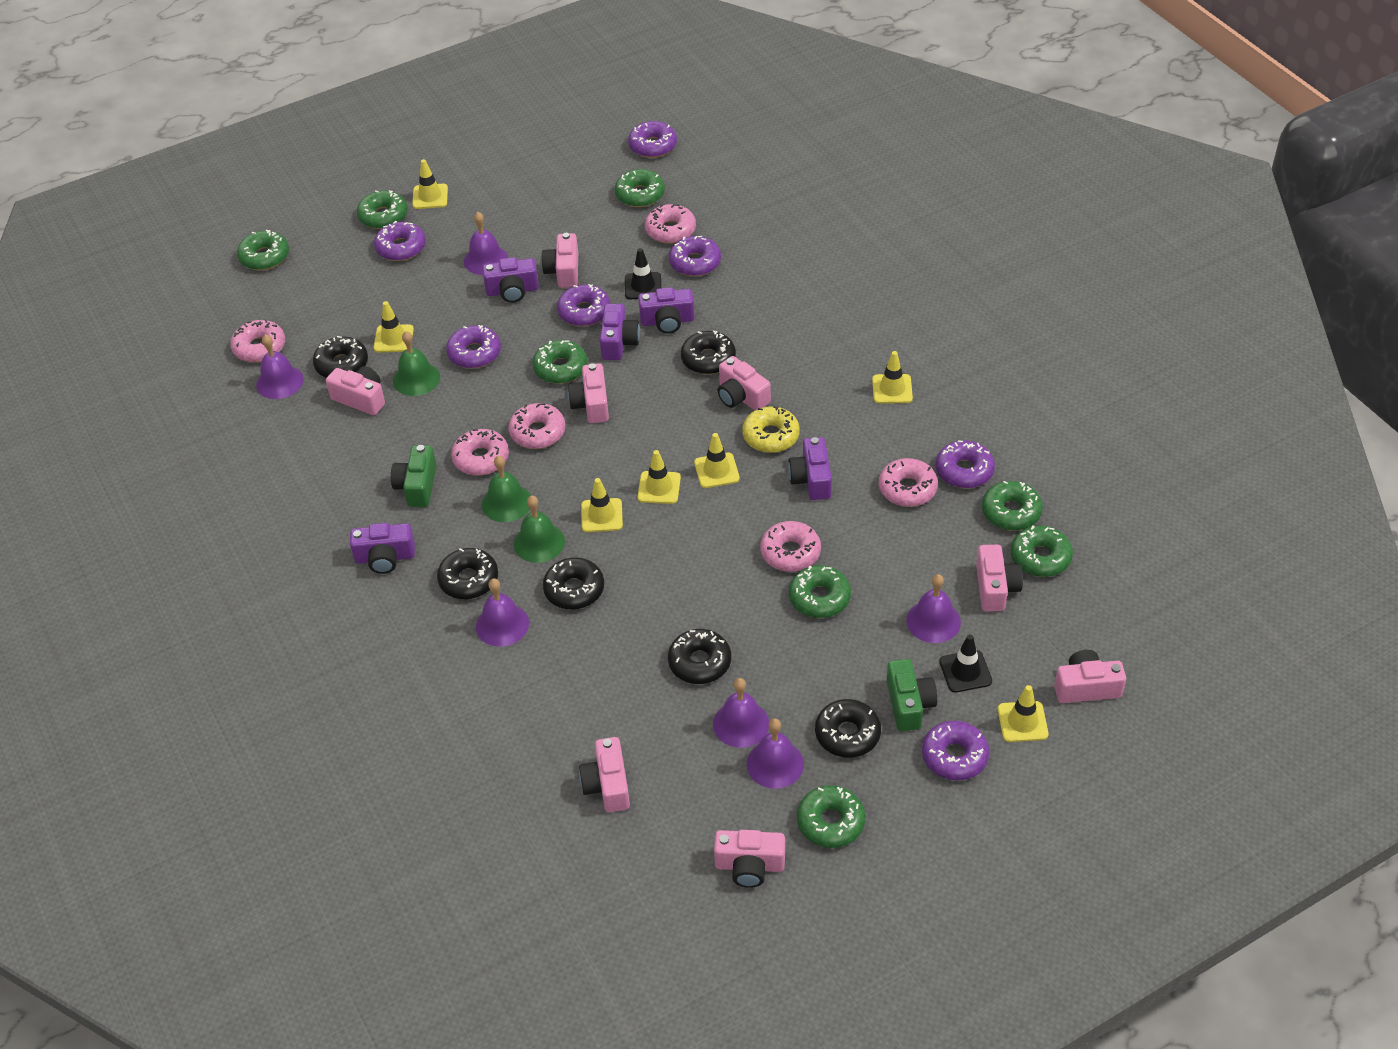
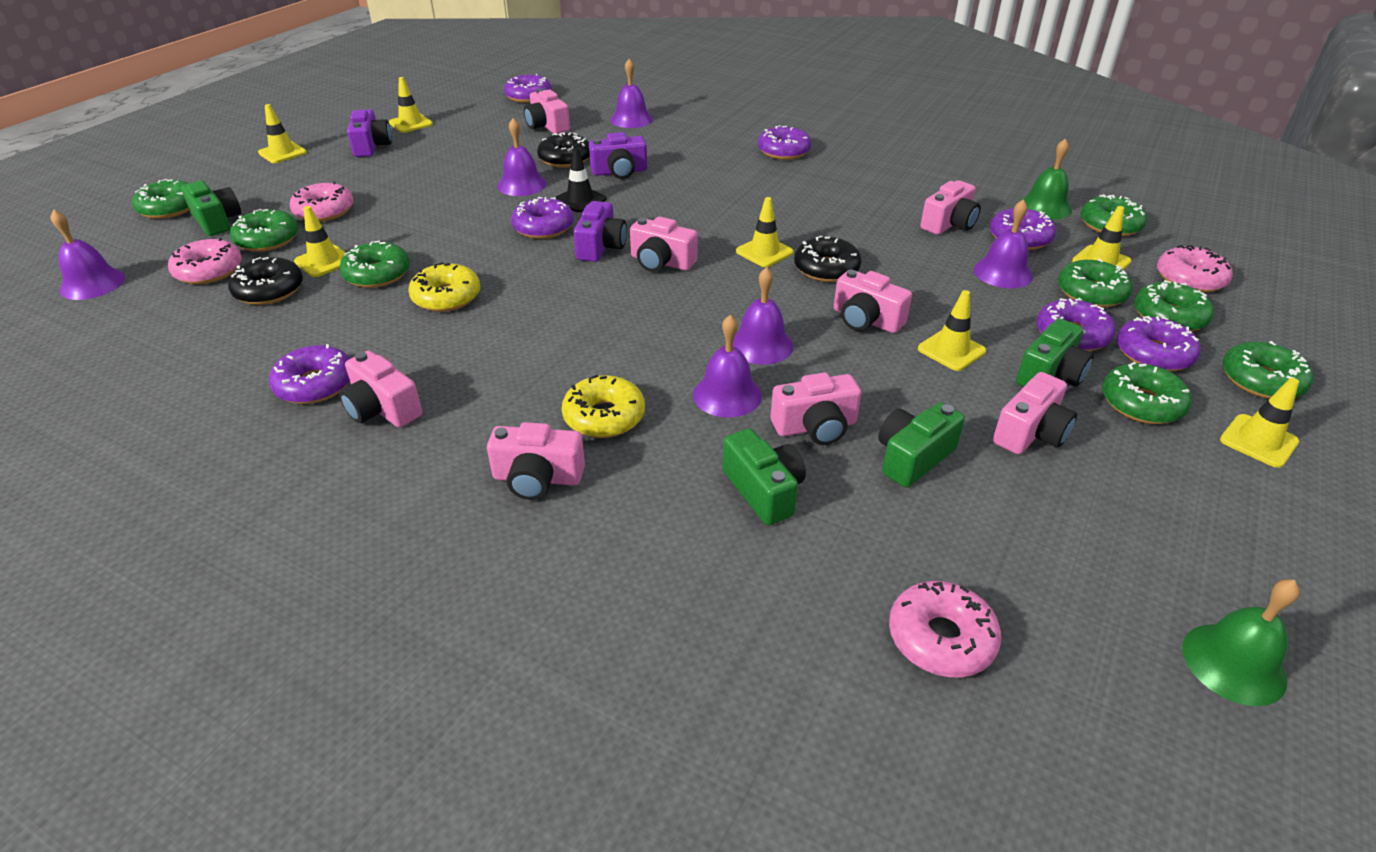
black donut: 6 -> 3
black traffic cone: 2 -> 1
green bell: 3 -> 2
green camera: 2 -> 4
pink donut: 6 -> 4
purple camera: 5 -> 3
yellow donut: 1 -> 2

